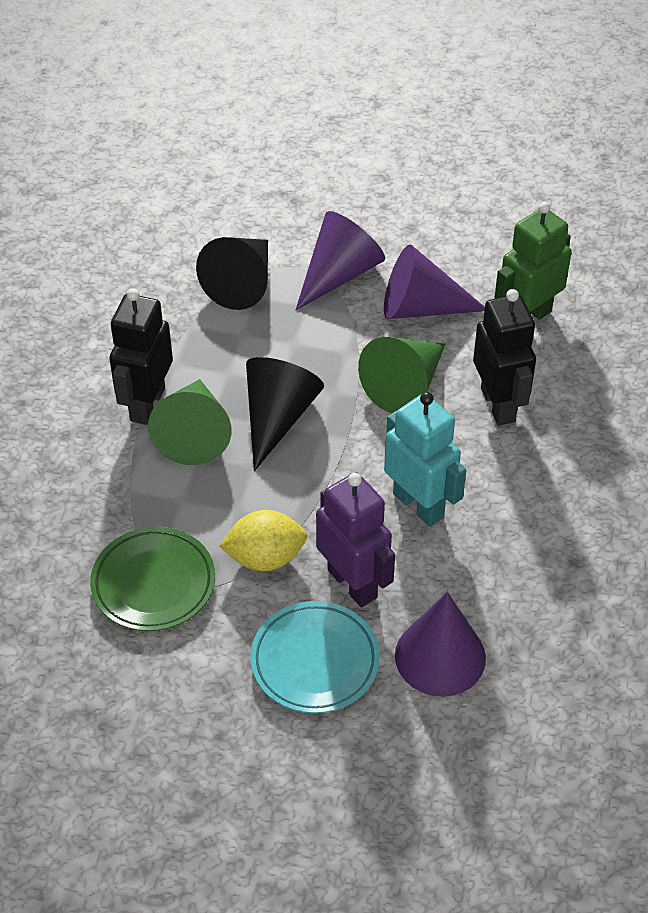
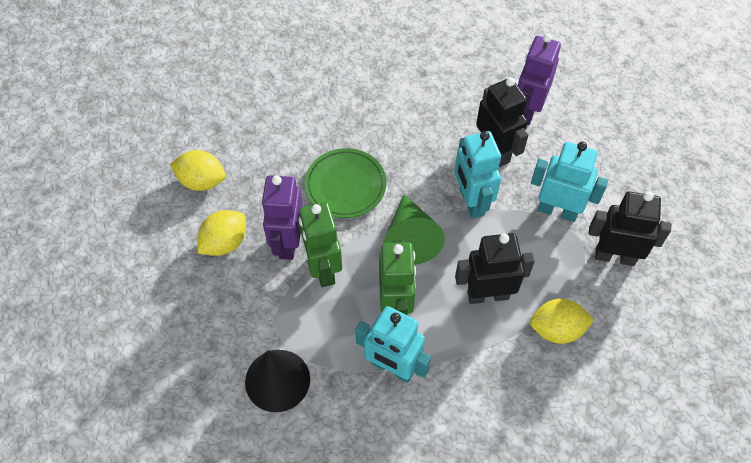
black cone: 2 -> 1
black robot: 2 -> 3
green cone: 2 -> 1
green robot: 1 -> 2
purple cone: 3 -> 0
purple robot: 1 -> 2
turquoise plate: 1 -> 0
turquoise robot: 1 -> 3
yellow lemon: 1 -> 3

